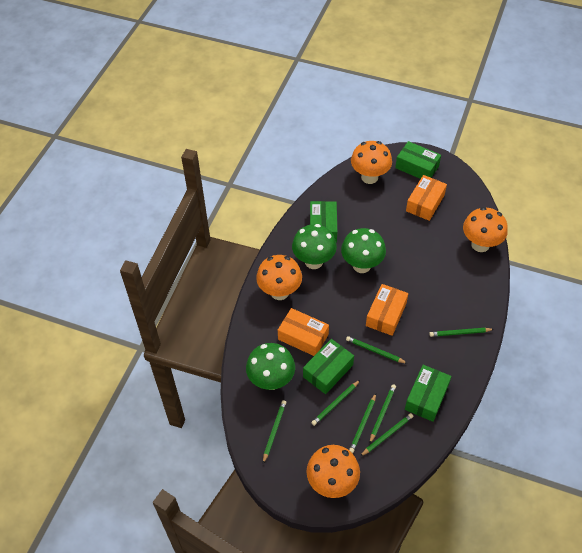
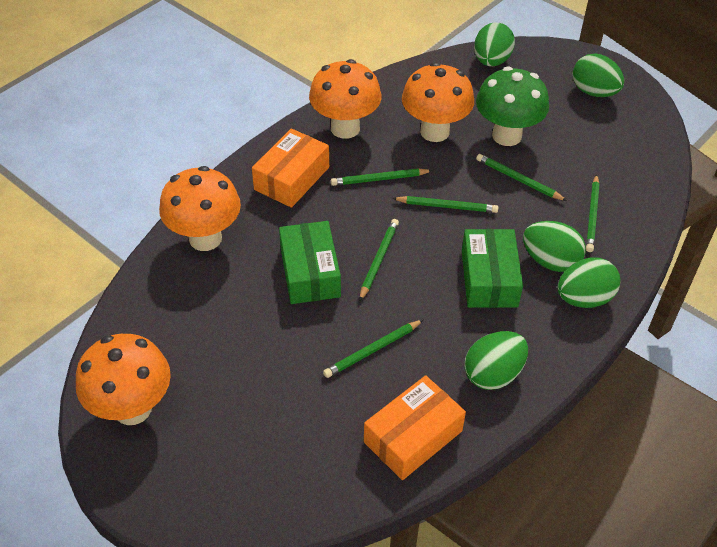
green box: 4 -> 2
green egg: 0 -> 5
green mushroom: 3 -> 1
green pencil: 7 -> 6
orange box: 3 -> 2

